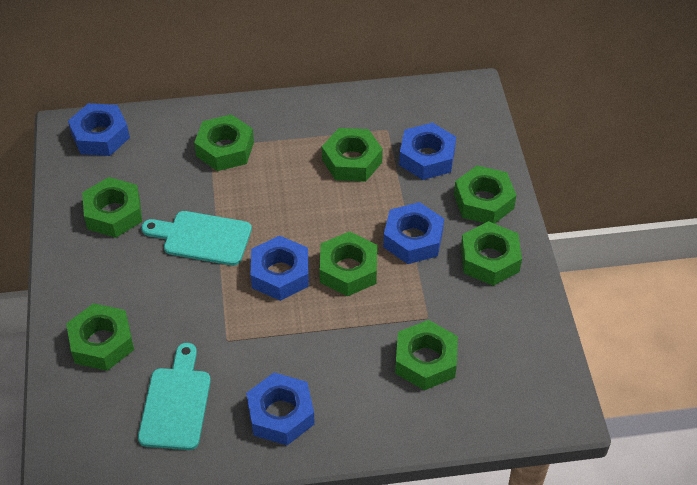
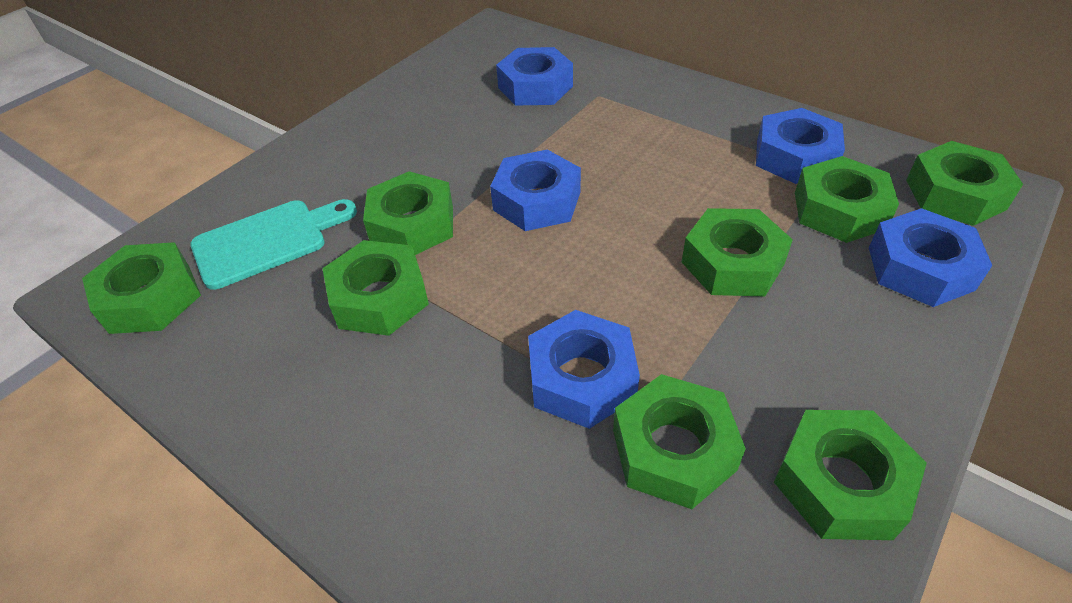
turquoise cutting board: 2 -> 1

